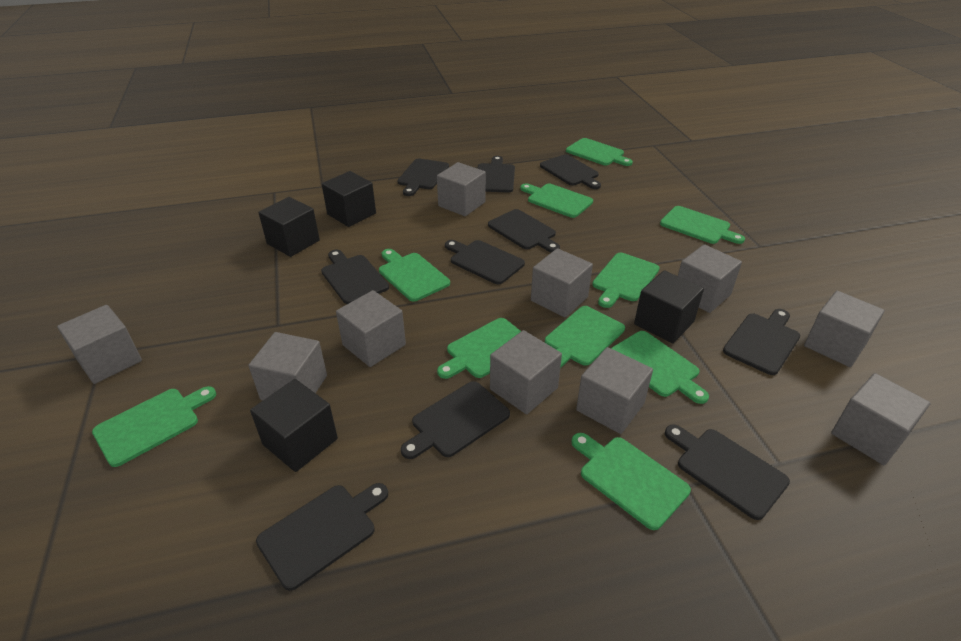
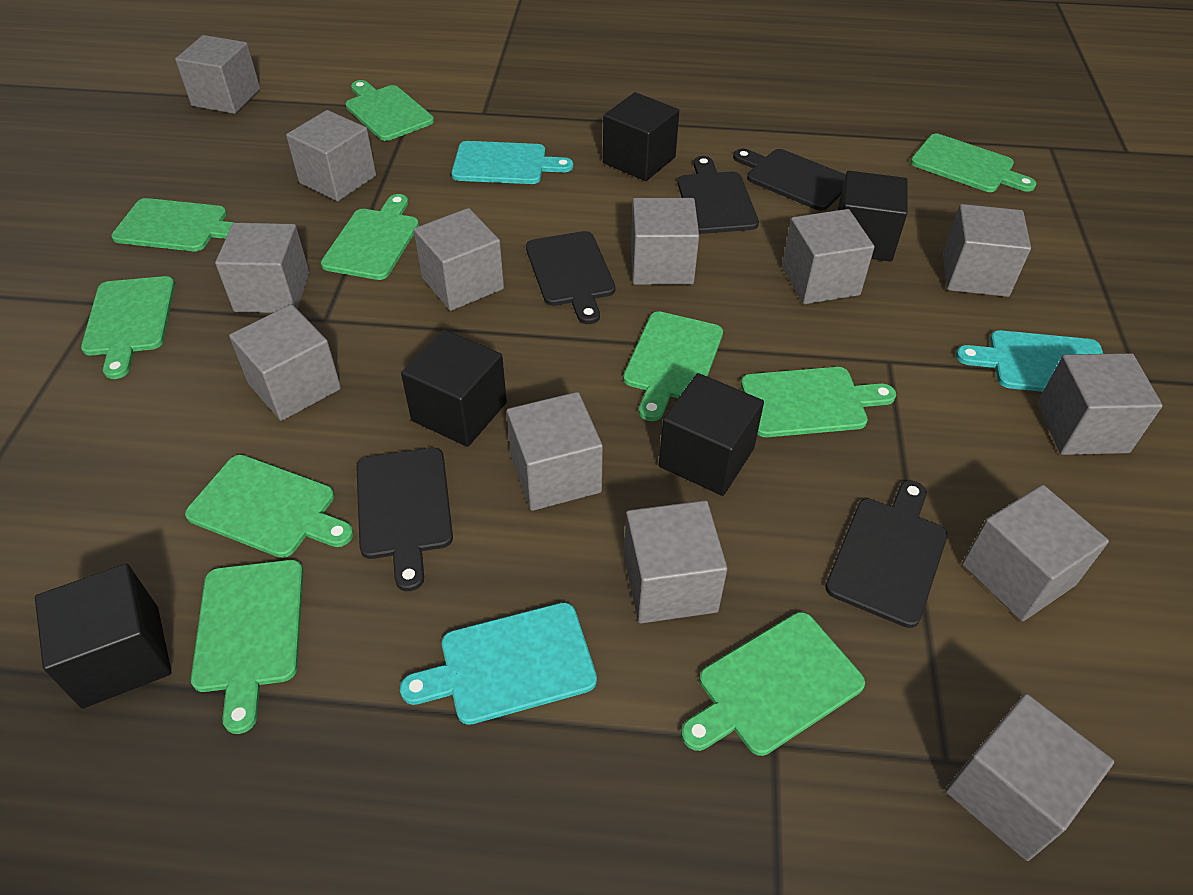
black cube: 4 -> 5
black cutting board: 10 -> 5
grey cube: 10 -> 13
turquoise cutting board: 0 -> 3

